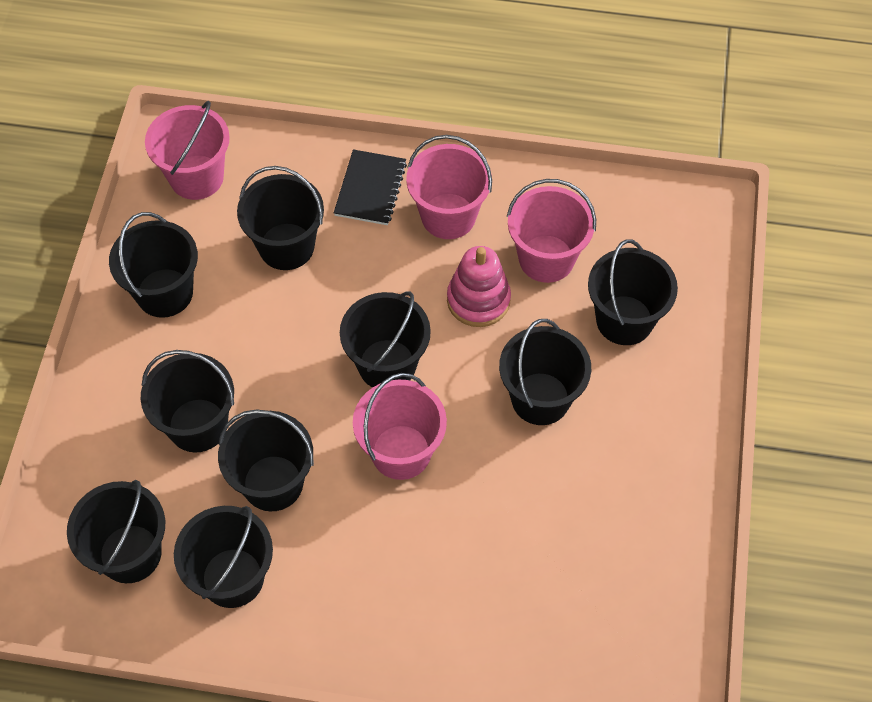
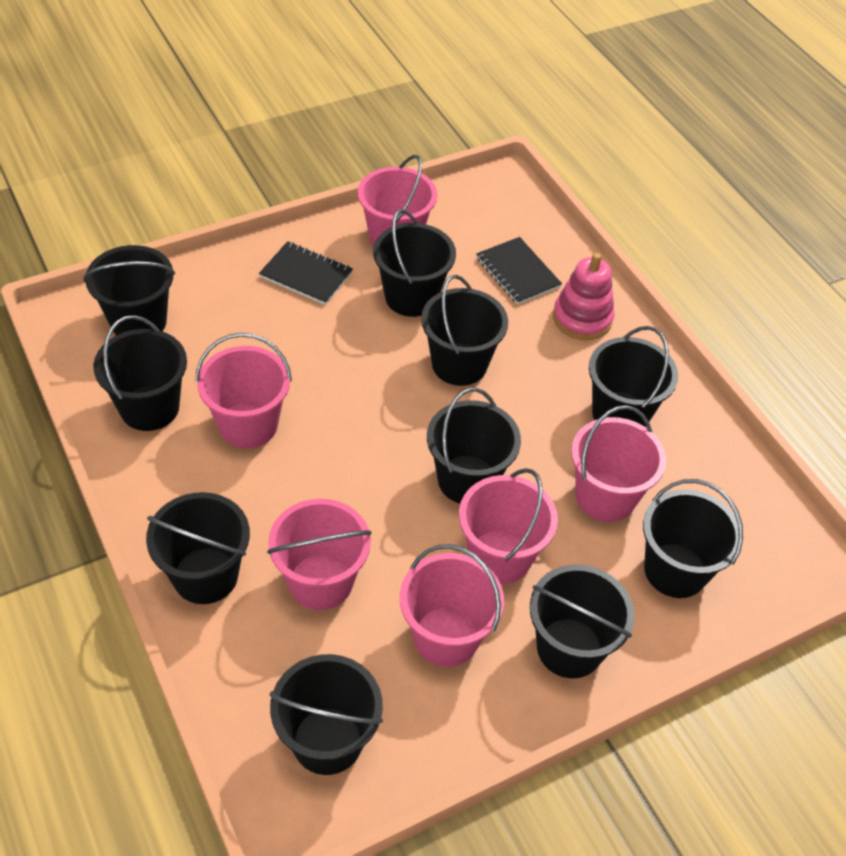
black bucket: 9 -> 10
black notebook: 1 -> 2
pink bucket: 4 -> 6

